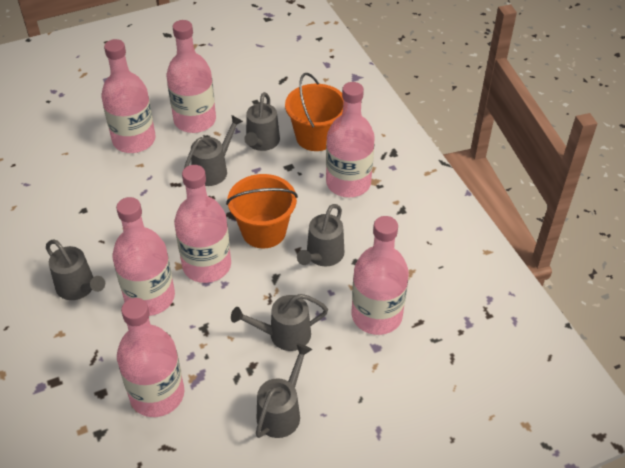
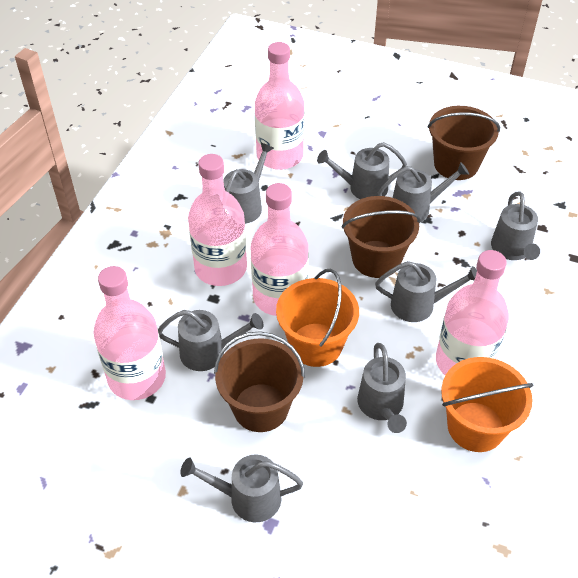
brown bucket: 0 -> 3
grey watering can: 6 -> 8
pink bottle: 7 -> 5

